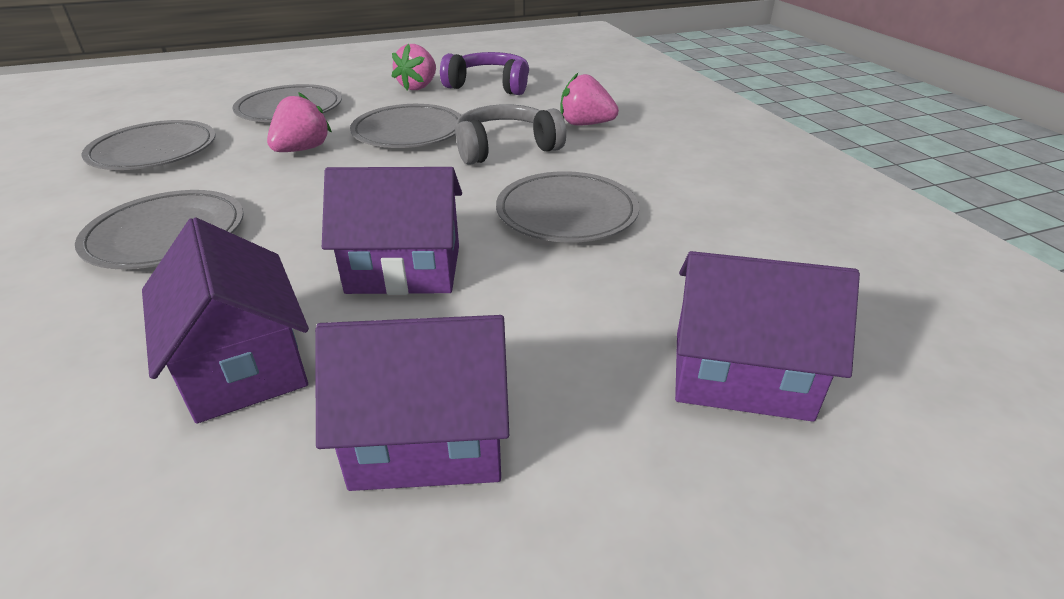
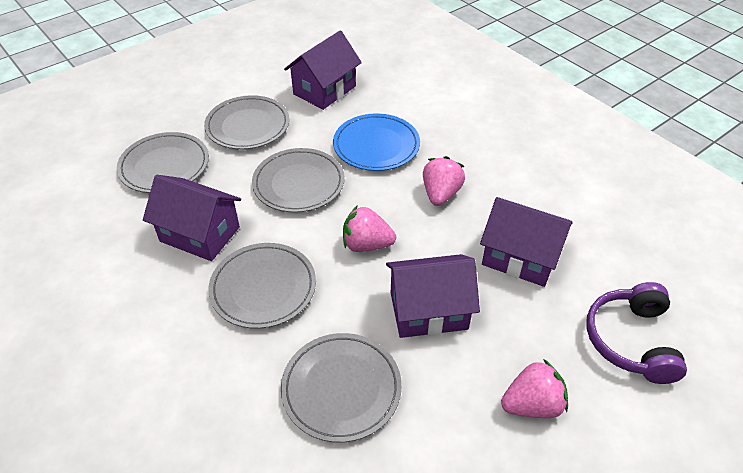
blue plate: 0 -> 1
grey headphones: 1 -> 0

